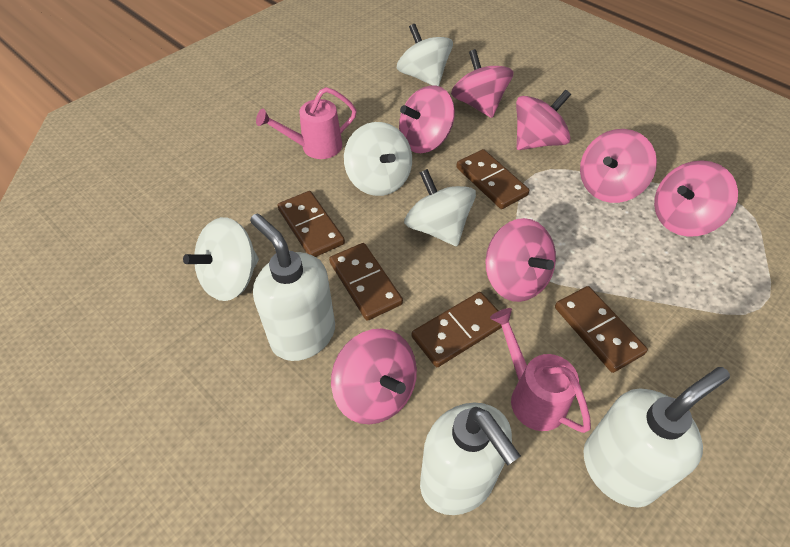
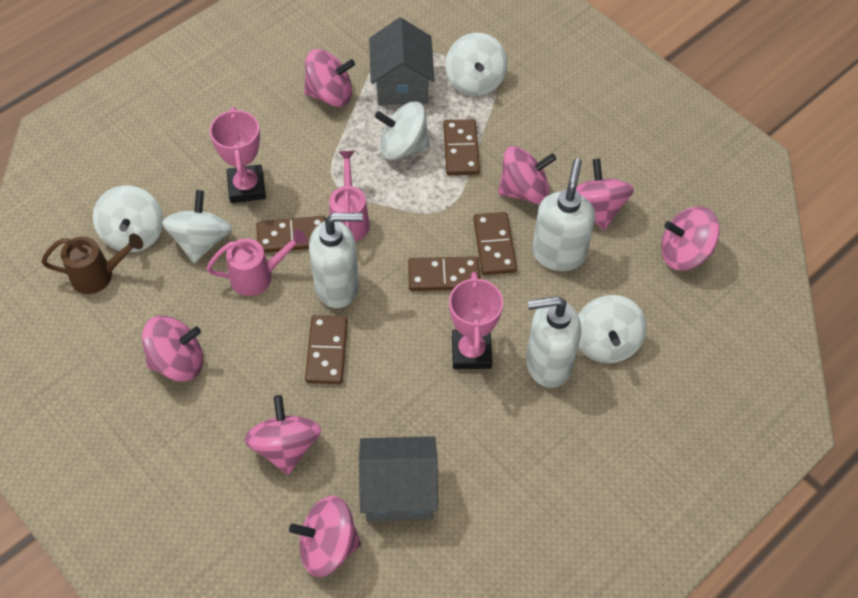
brown watering can: 0 -> 1
grey house: 0 -> 2
pink trophy: 0 -> 2
white spinning top: 4 -> 5

